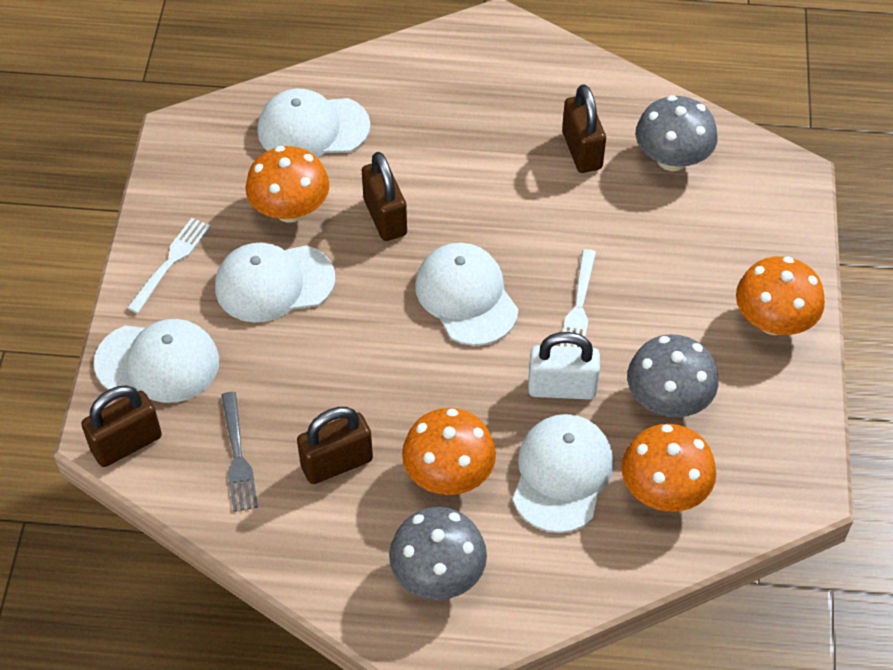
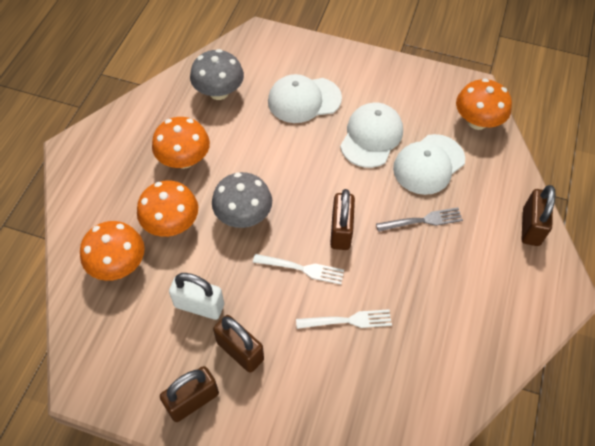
grey mushroom: 3 -> 2
white cap: 5 -> 3

